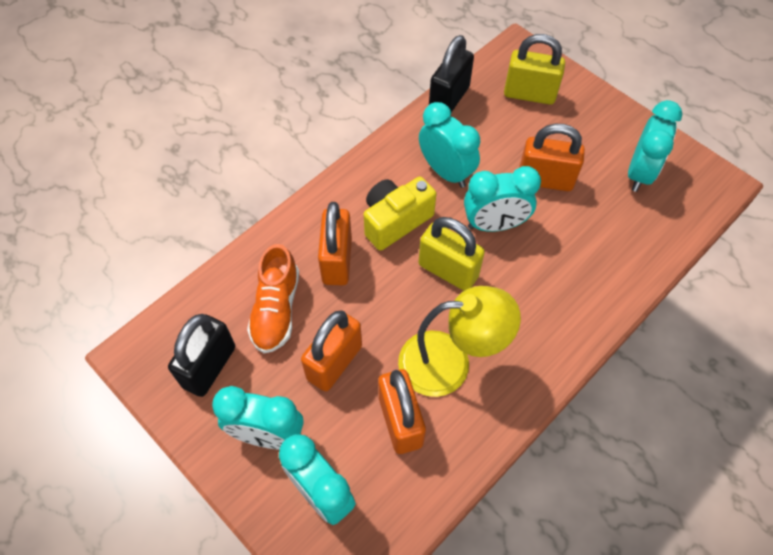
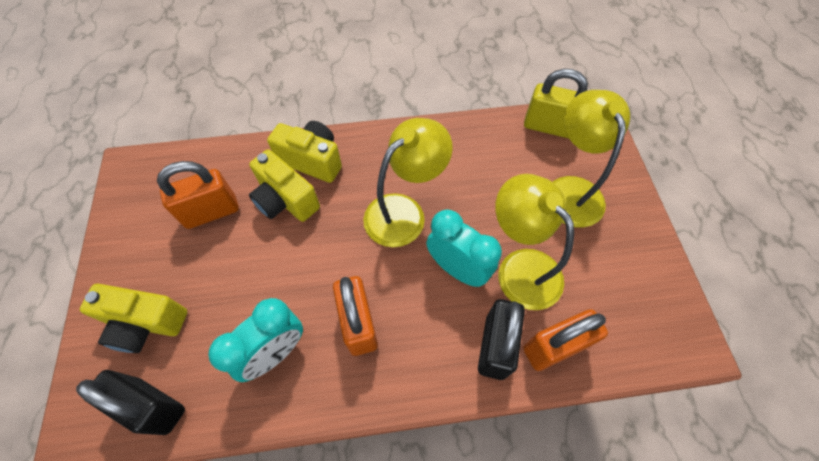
orange padlock: 4 -> 3
orange shoe: 1 -> 0
turquoise clock: 5 -> 2
yellow camera: 1 -> 3
yellow lamp: 1 -> 3
yellow padlock: 2 -> 1

